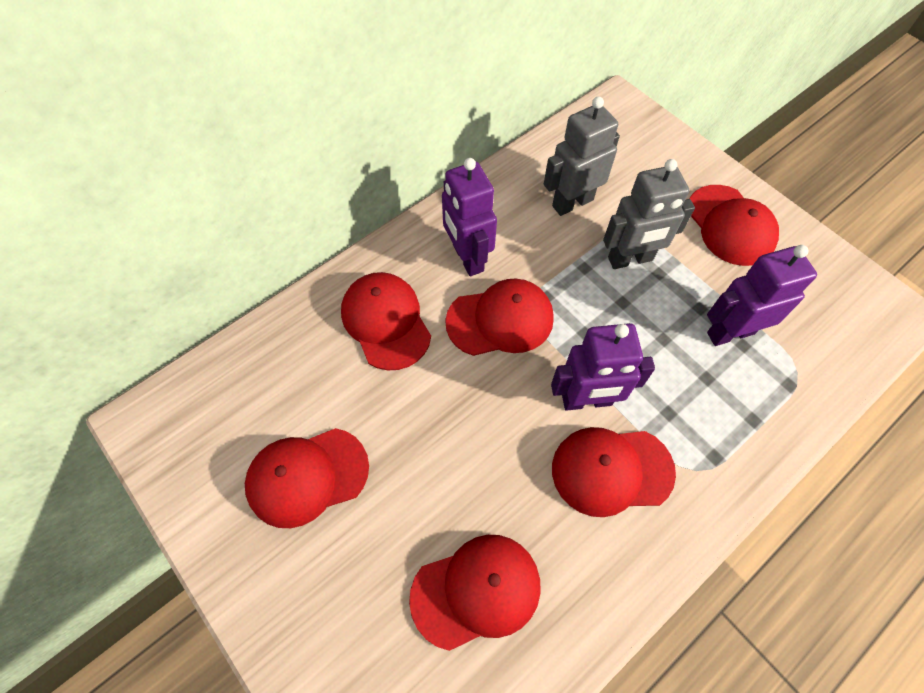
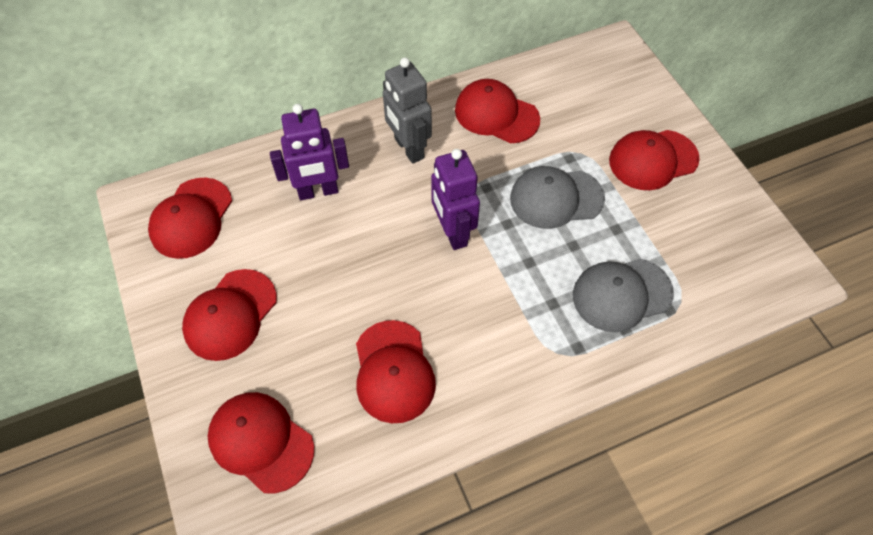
grey cap: 0 -> 2
grey robot: 2 -> 1
purple robot: 3 -> 2

